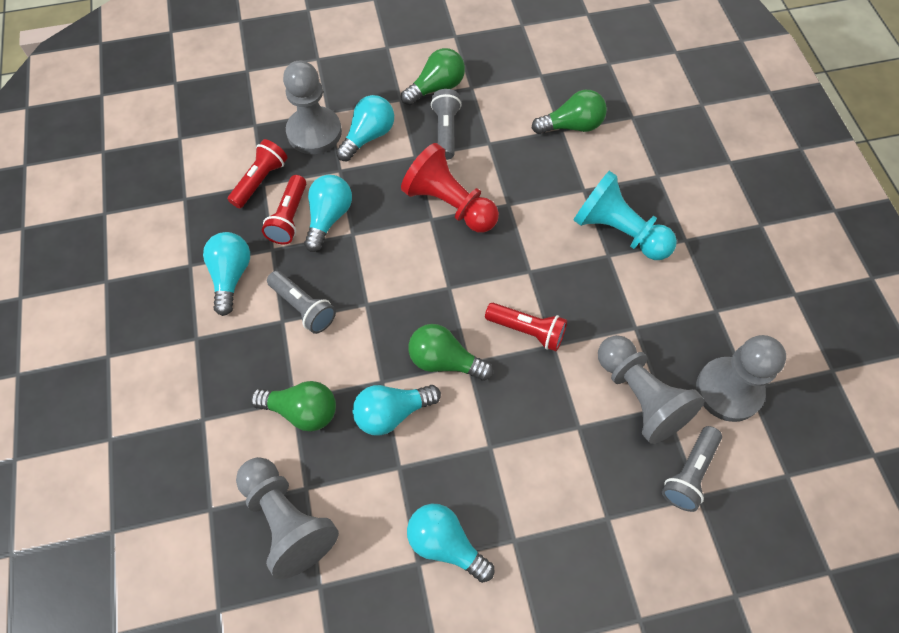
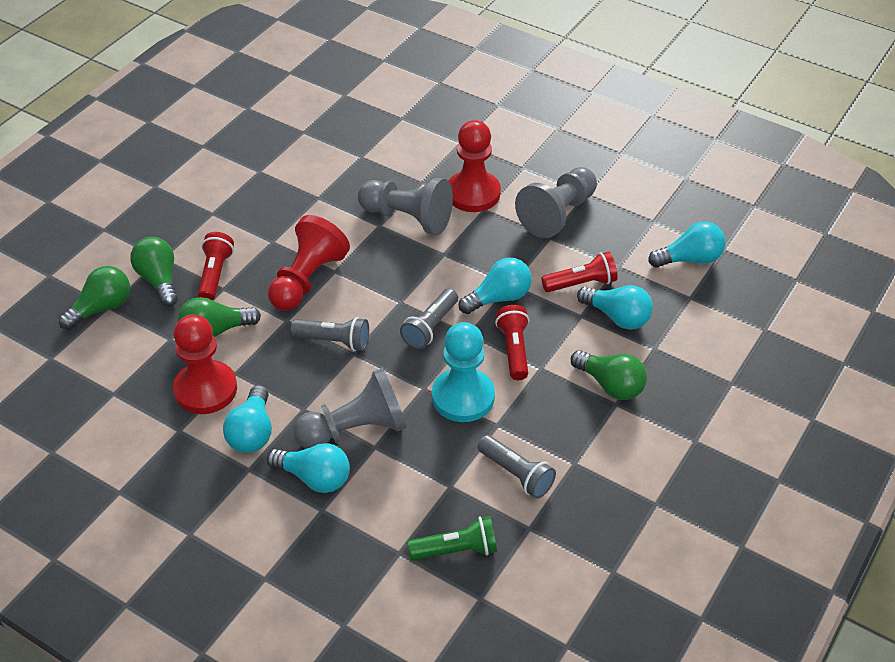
green flashlight: 0 -> 1
grey pawn: 4 -> 3
red pawn: 1 -> 3

